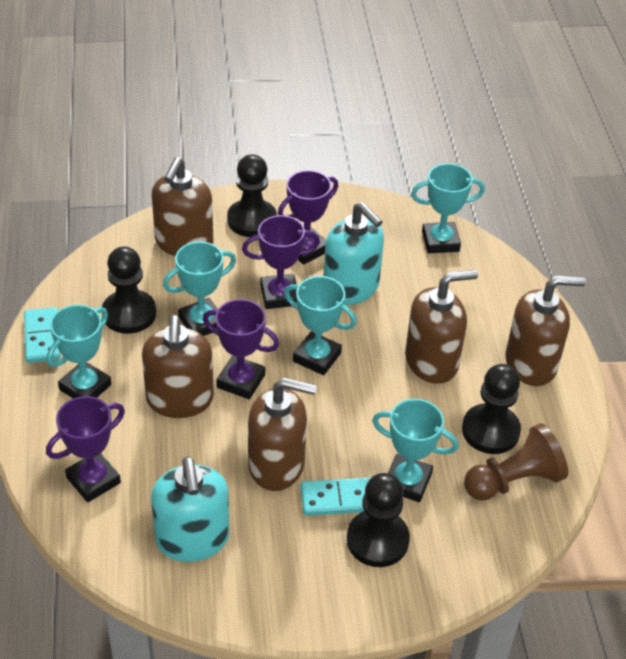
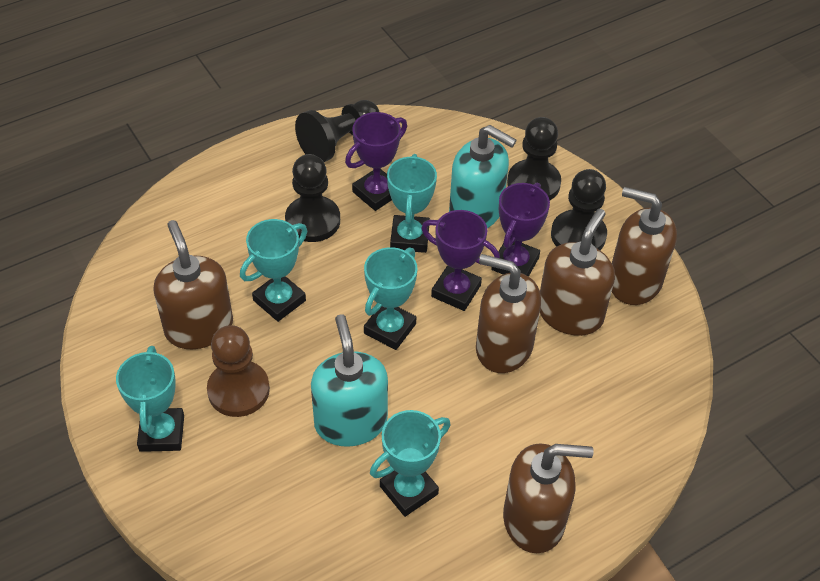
purple trophy: 4 -> 3
turquoise domino: 2 -> 0

